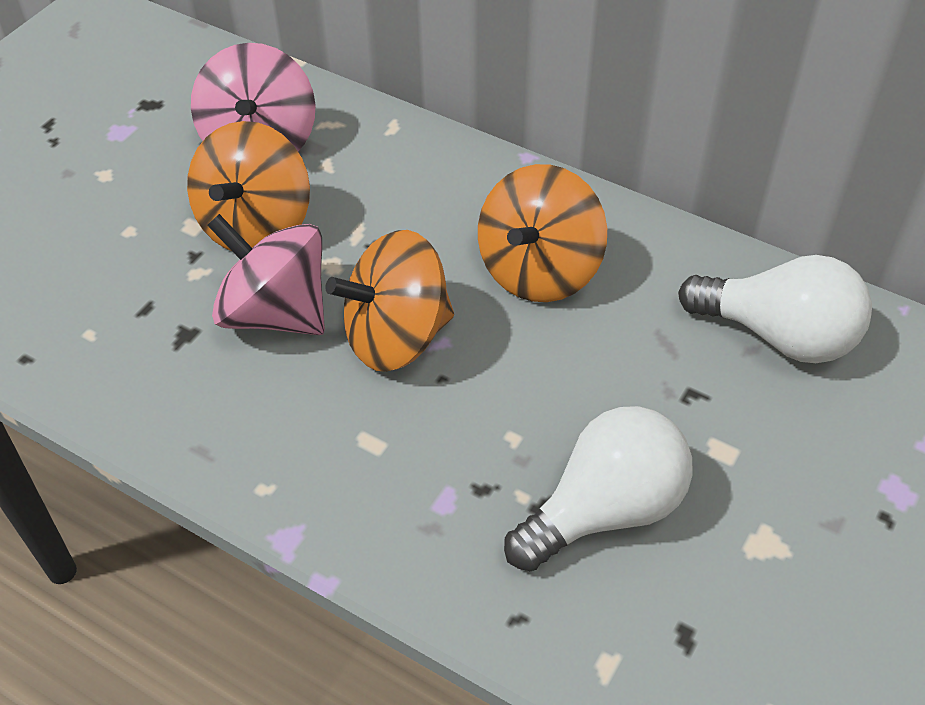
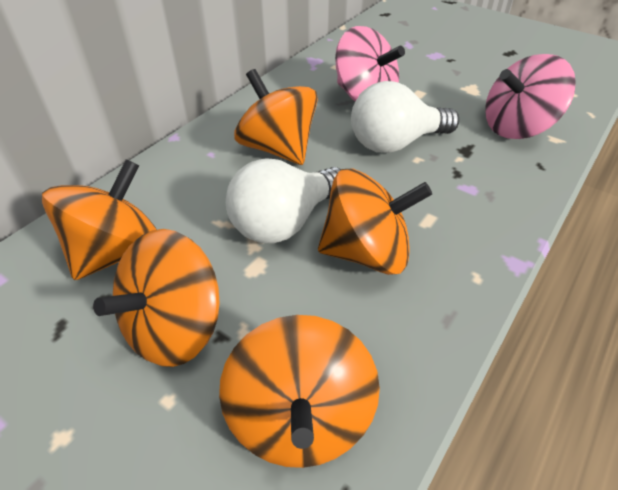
orange spinning top: 3 -> 5

